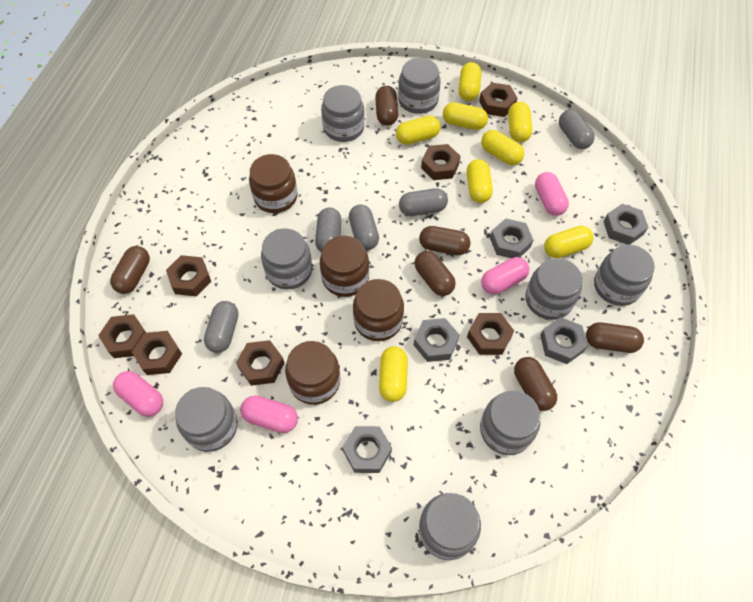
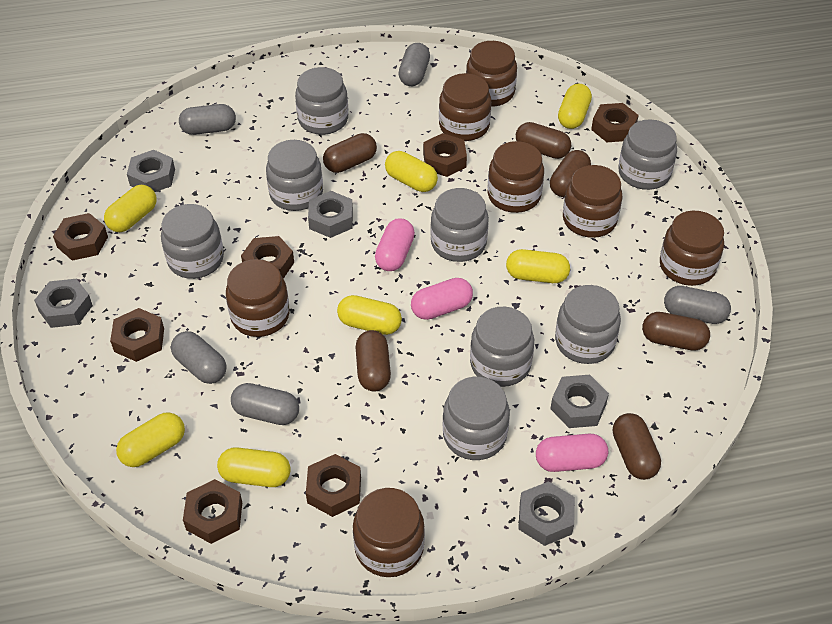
brown jar: 4 -> 7
pink capsule: 4 -> 3
yellow capsule: 8 -> 7

